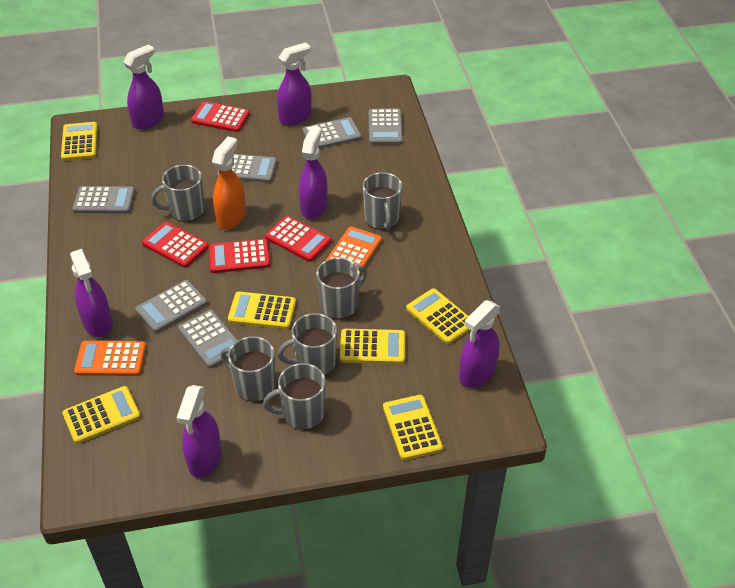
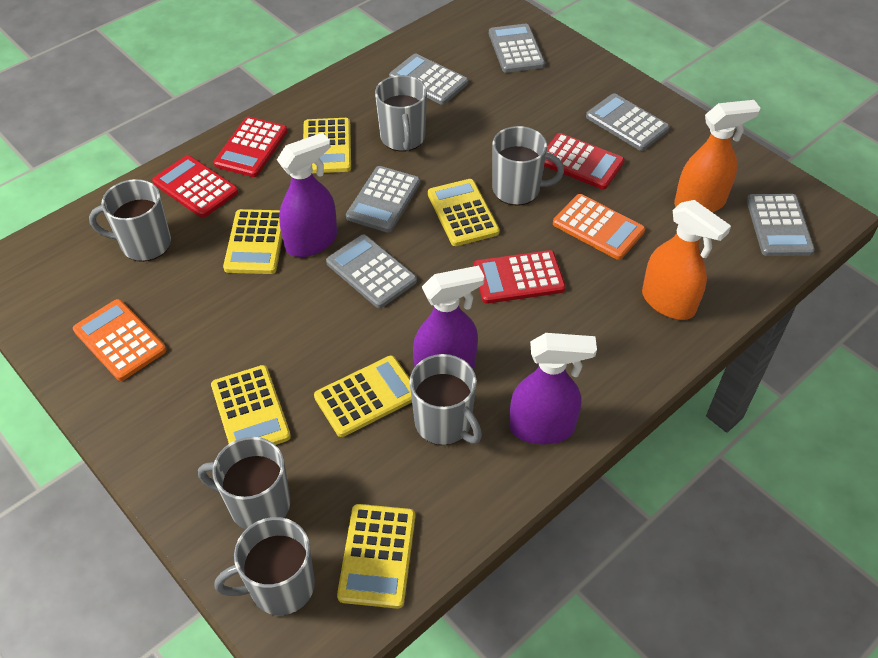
orange spray bottle: 1 -> 2
purple spray bottle: 6 -> 3

